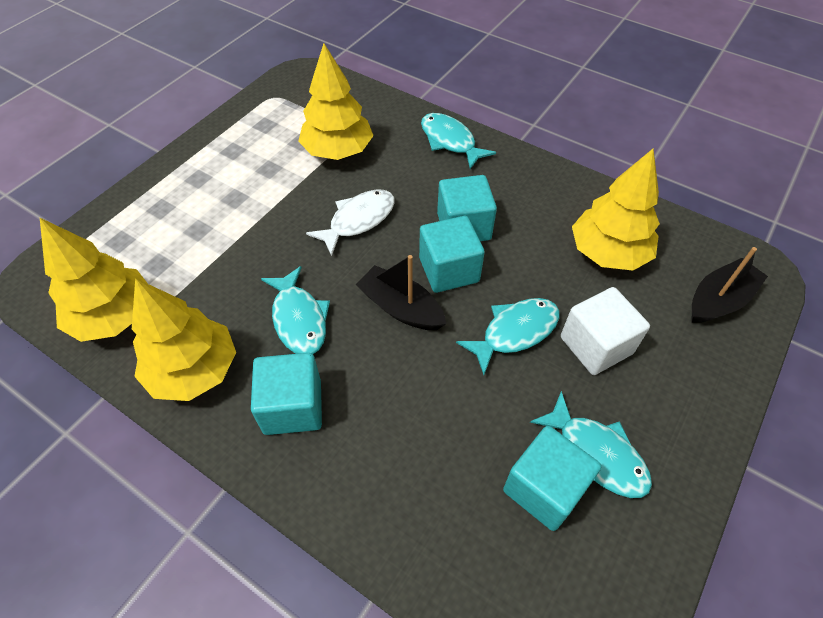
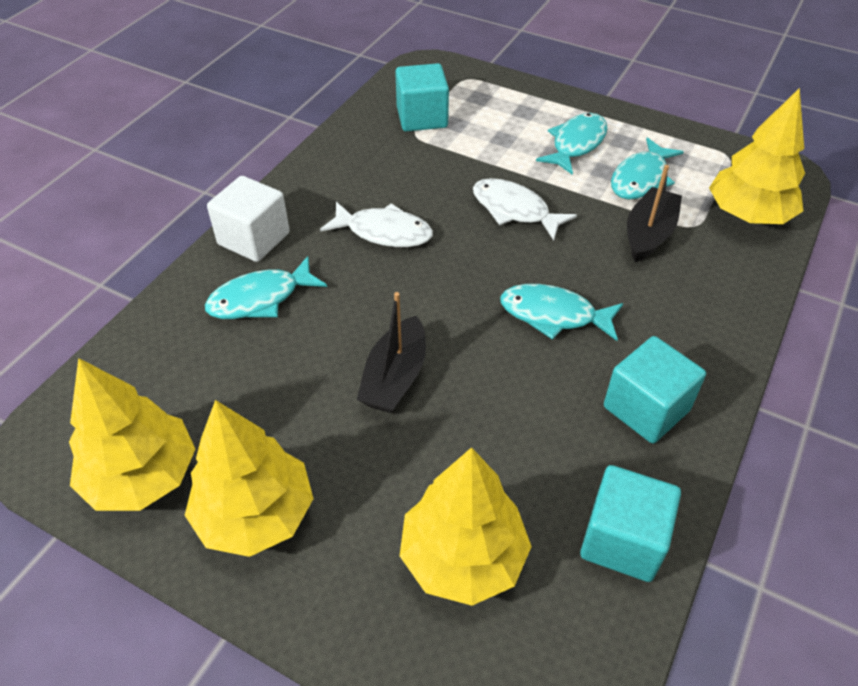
turquoise cube: 4 -> 3
white fish: 1 -> 2

